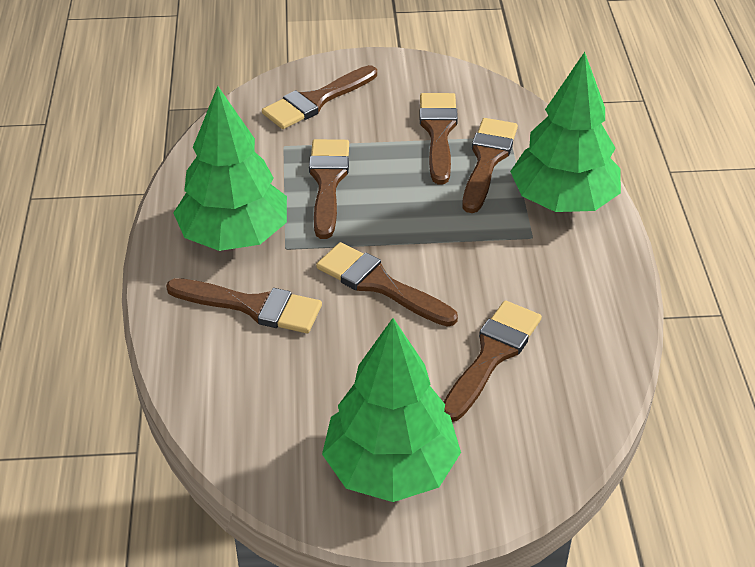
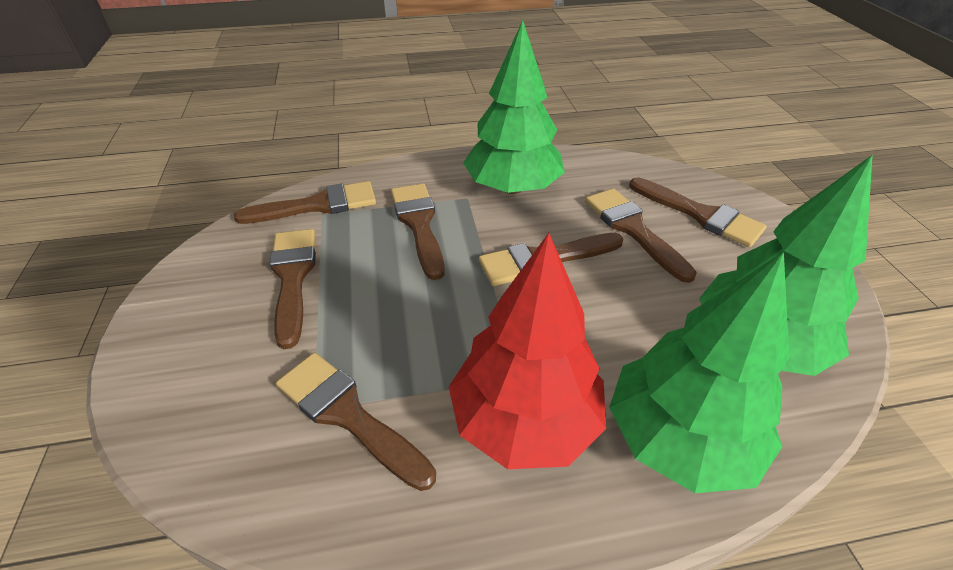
red tree: 0 -> 1

